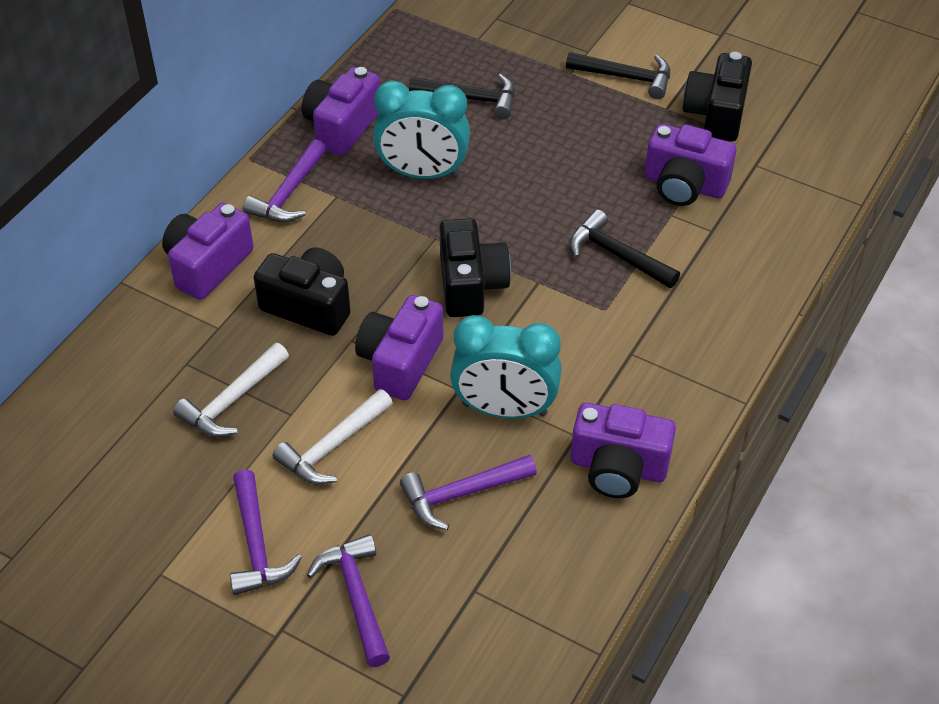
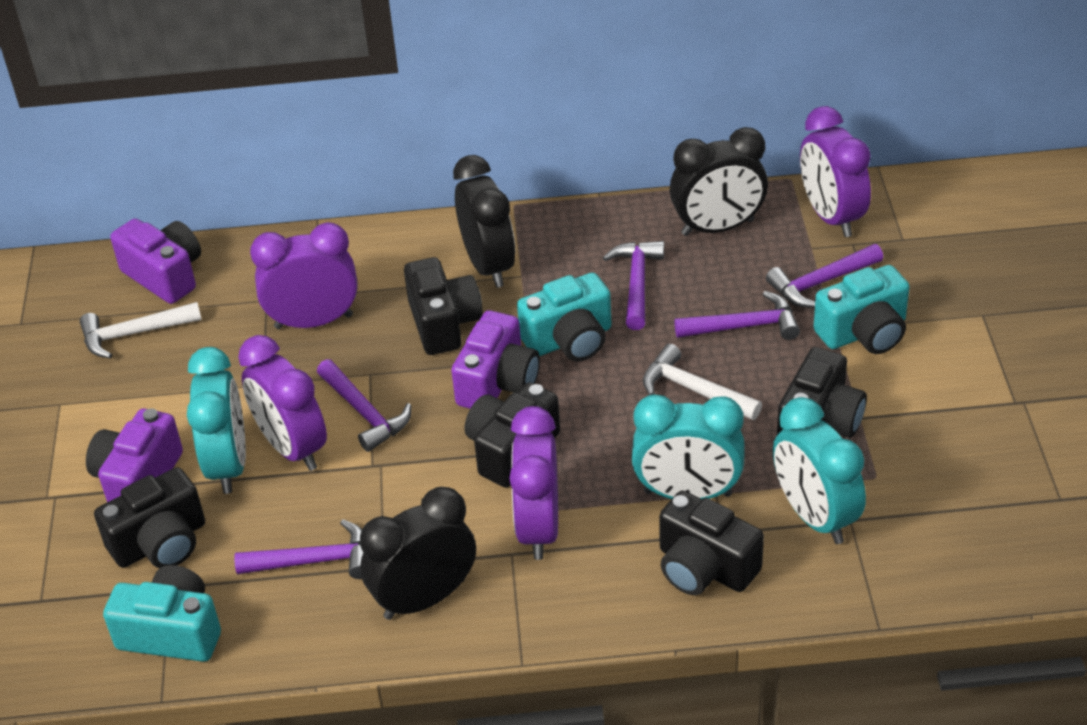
black camera: 3 -> 5
black clock: 0 -> 3
black hammer: 3 -> 0
purple camera: 5 -> 3
purple clock: 0 -> 4
purple hammer: 4 -> 5
turquoise camera: 0 -> 3
turquoise clock: 2 -> 3

